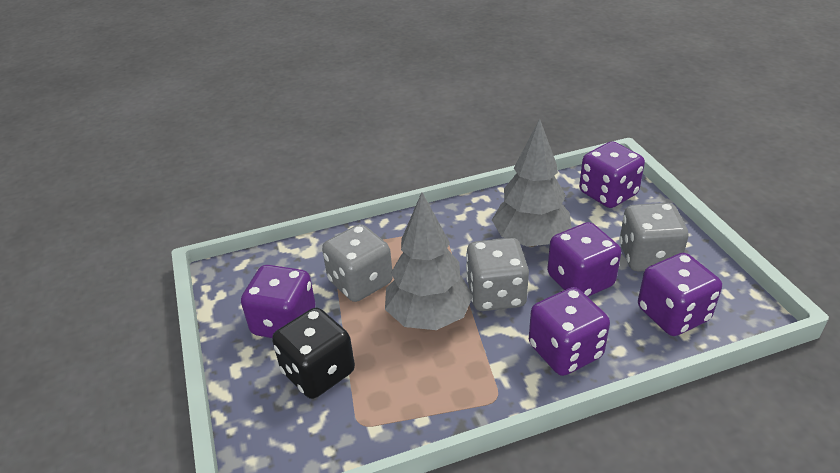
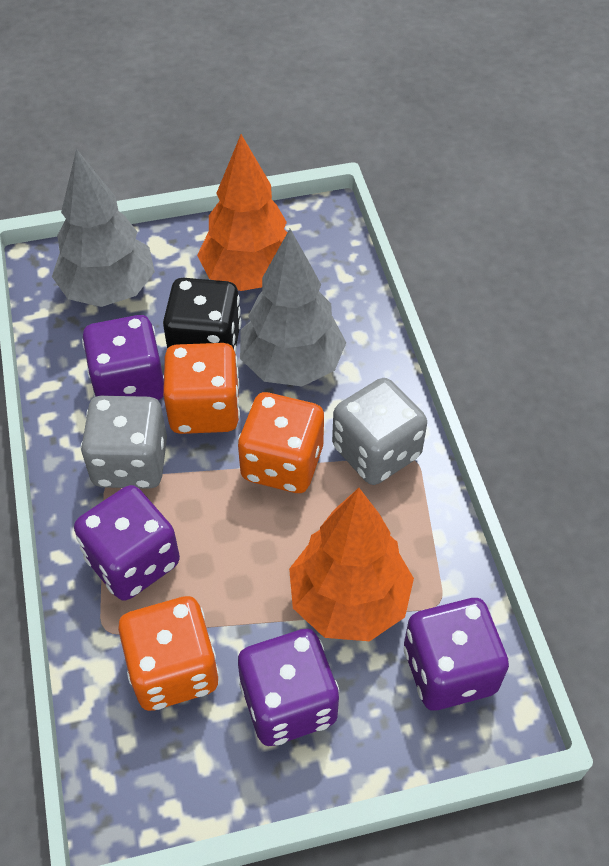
grey dice: 3 -> 2
orange dice: 0 -> 3
orange tree: 0 -> 2
purple dice: 5 -> 4

